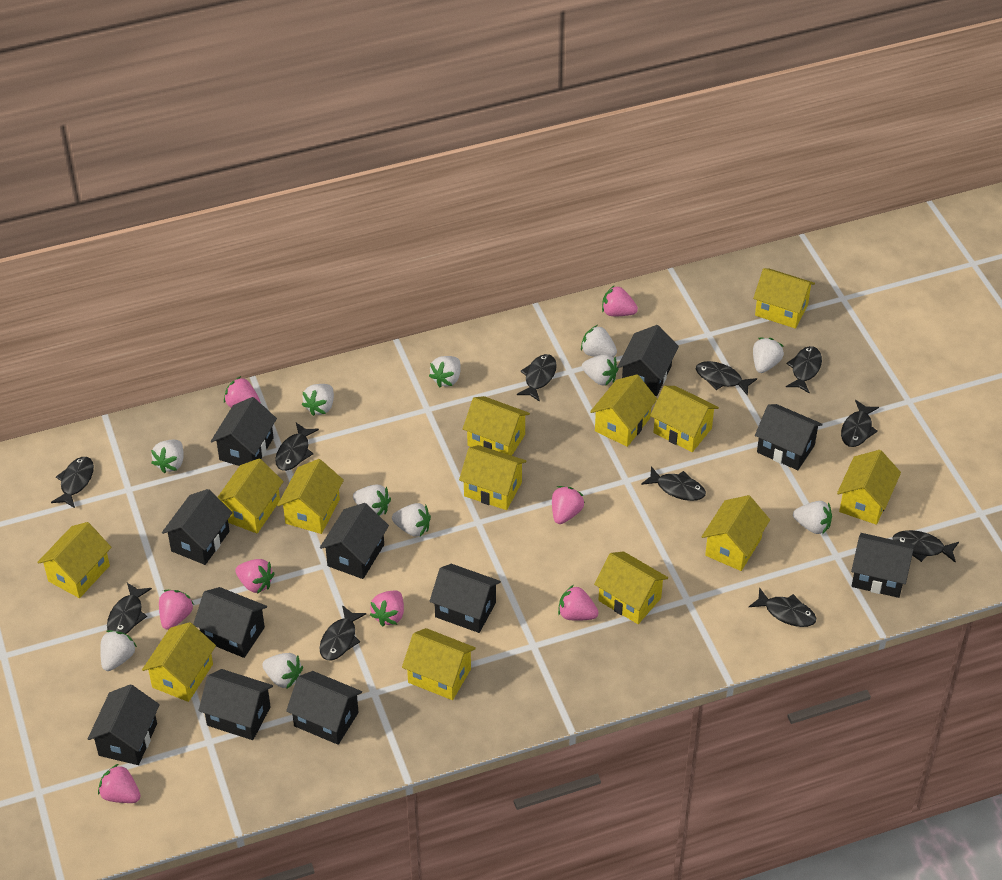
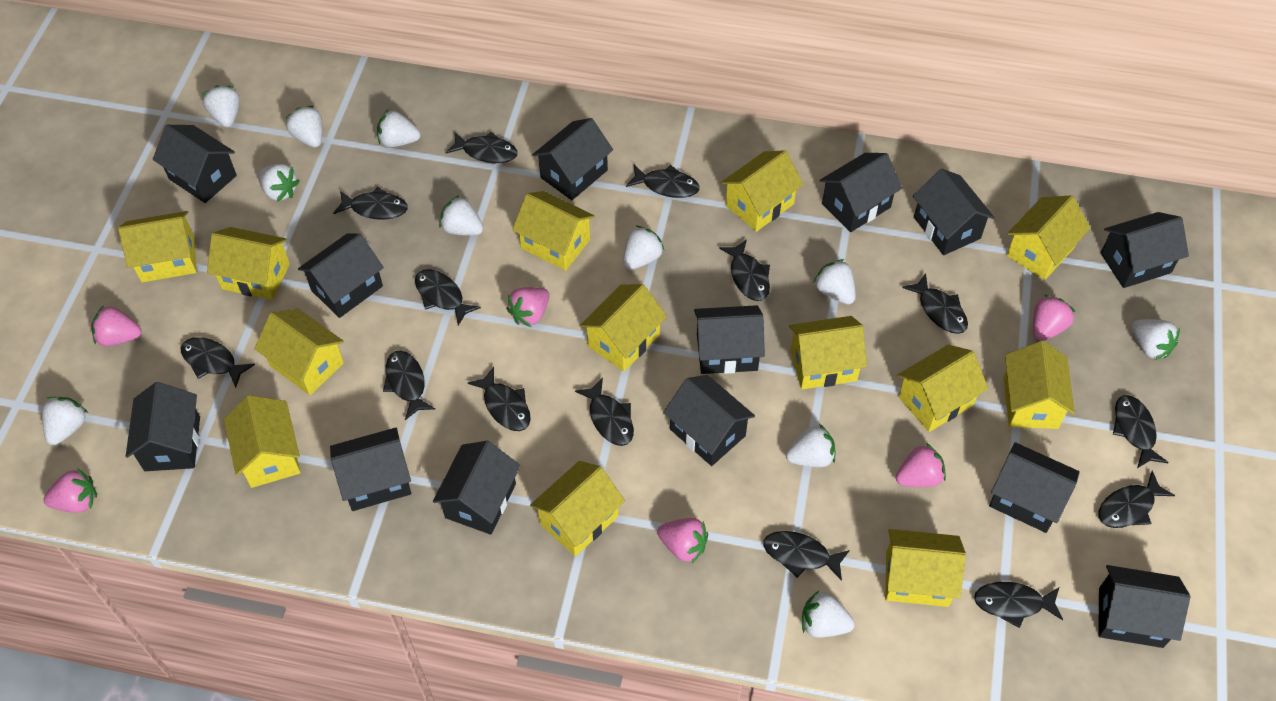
black fish: 11 -> 14
black house: 11 -> 13
pink strawberry: 8 -> 6

